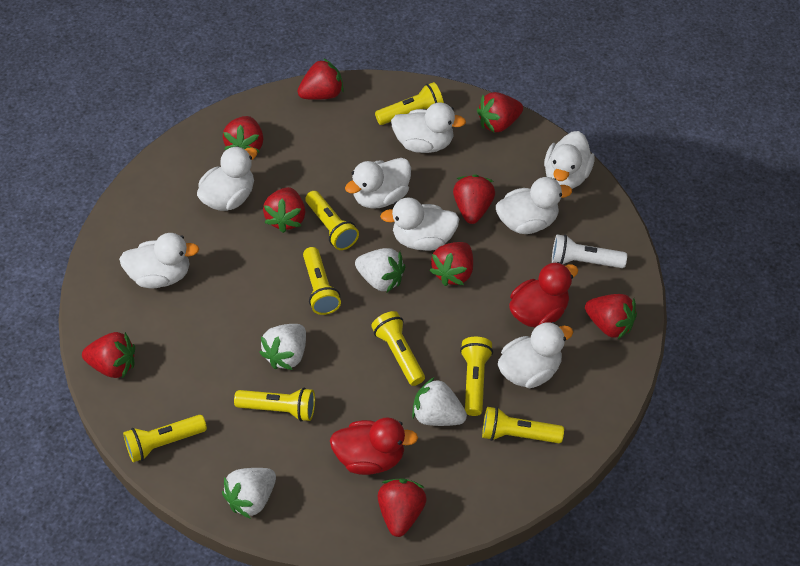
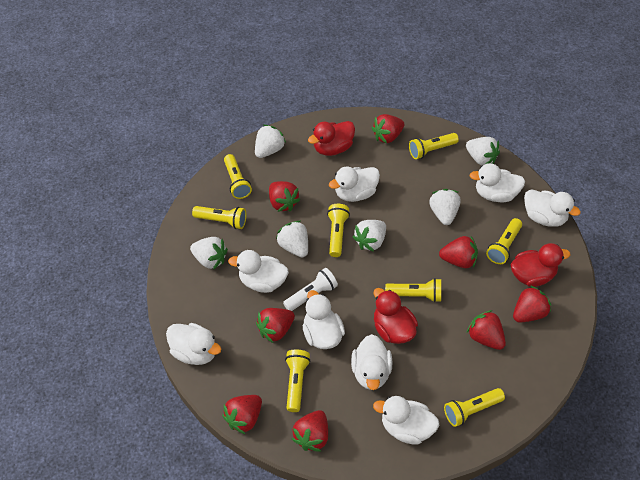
red duck: 2 -> 3
red strawberry: 9 -> 8
white strawberry: 4 -> 6

